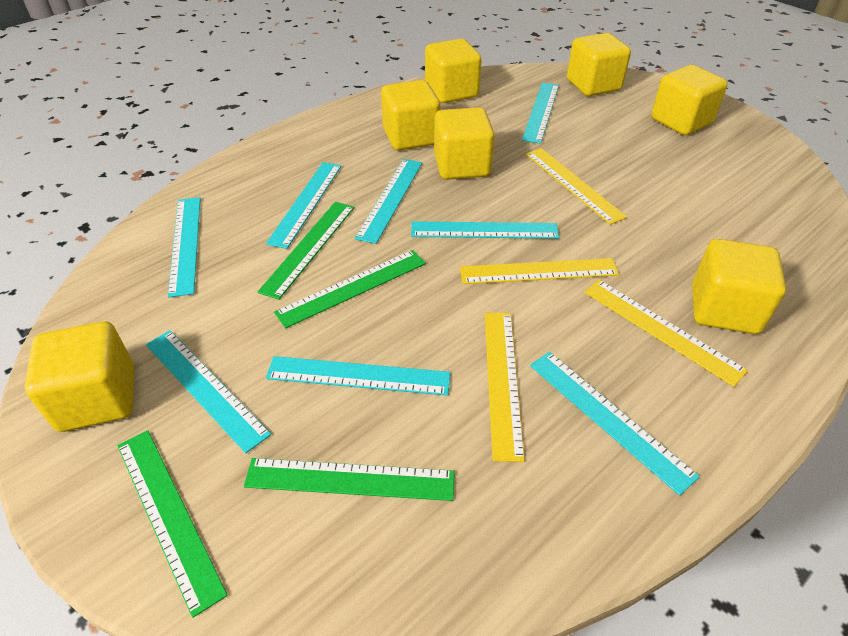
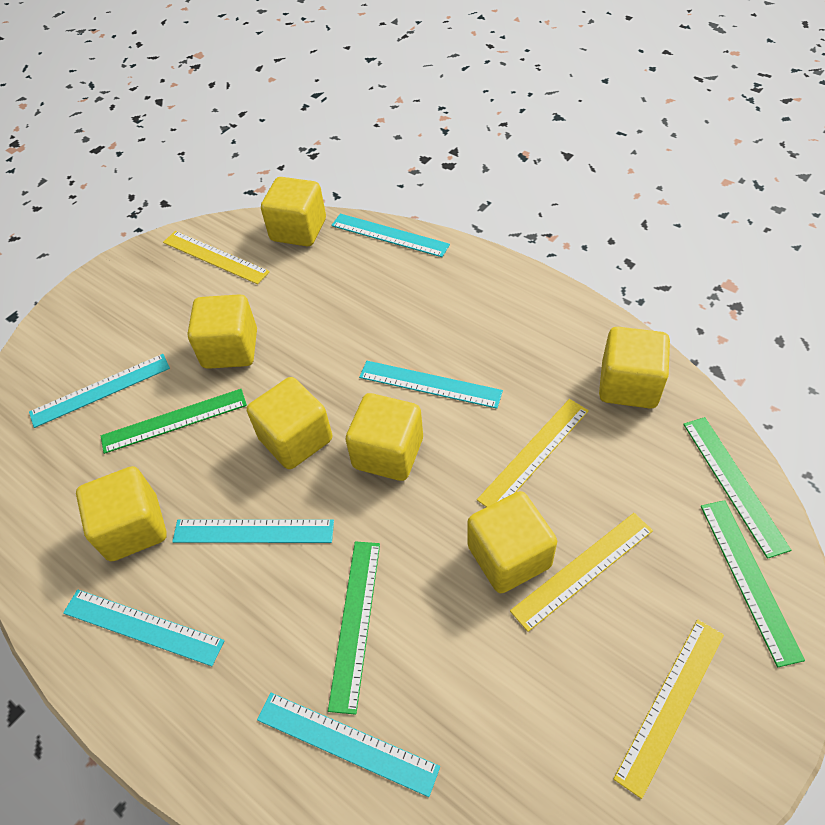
turquoise ruler: 8 -> 6

